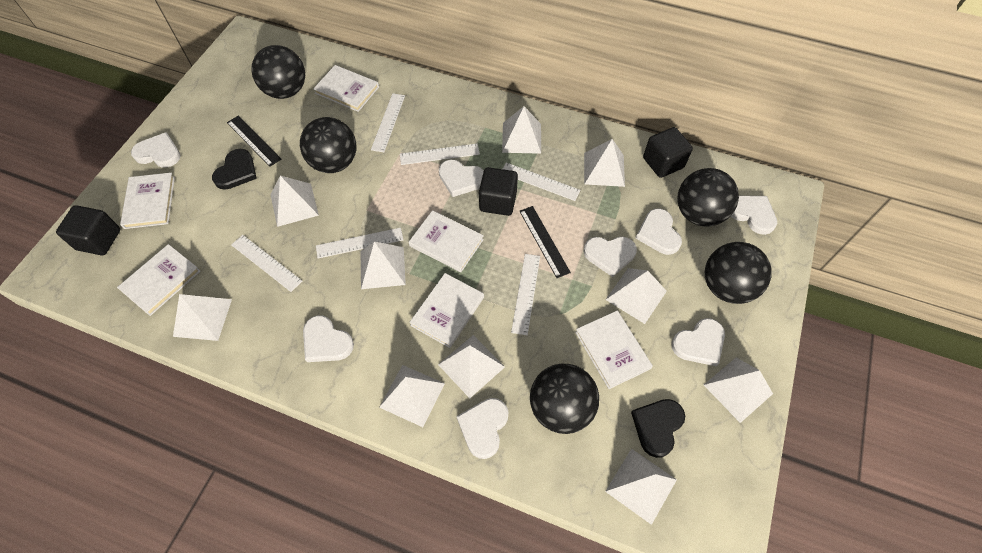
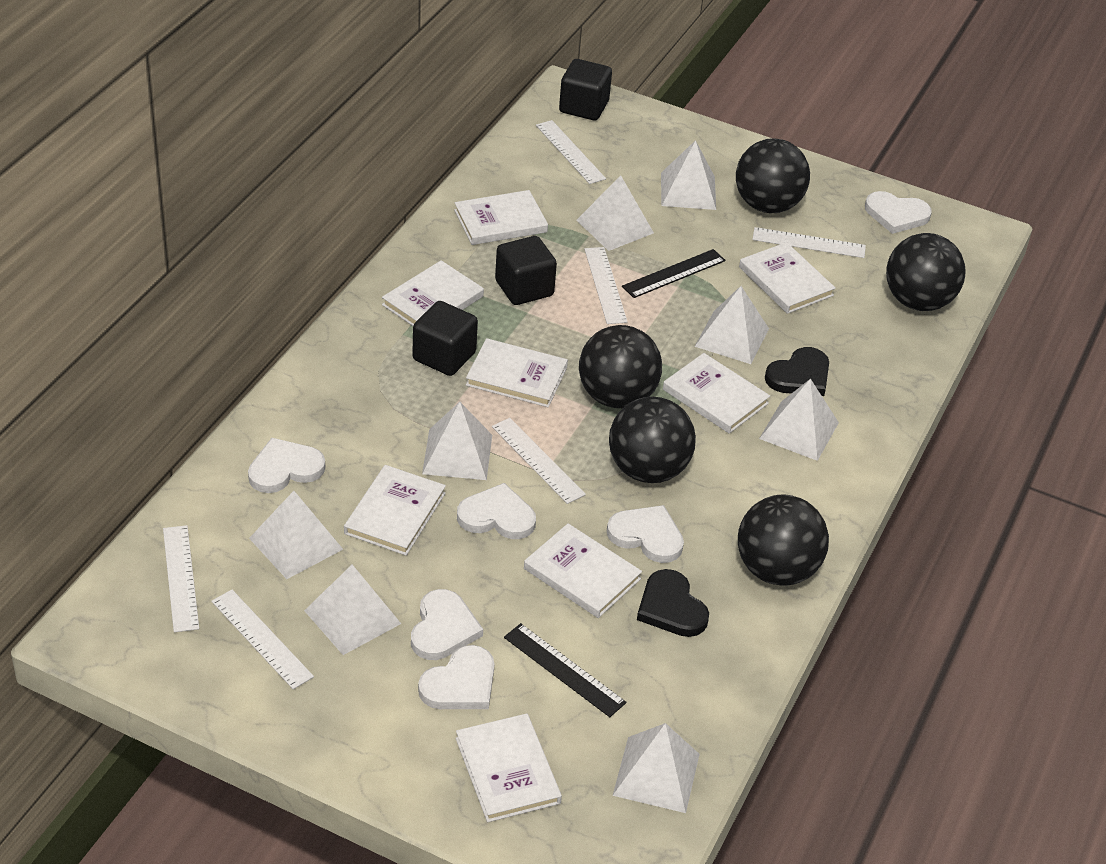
white book: 6 -> 8
white heart: 8 -> 6
white pyramid: 10 -> 8

